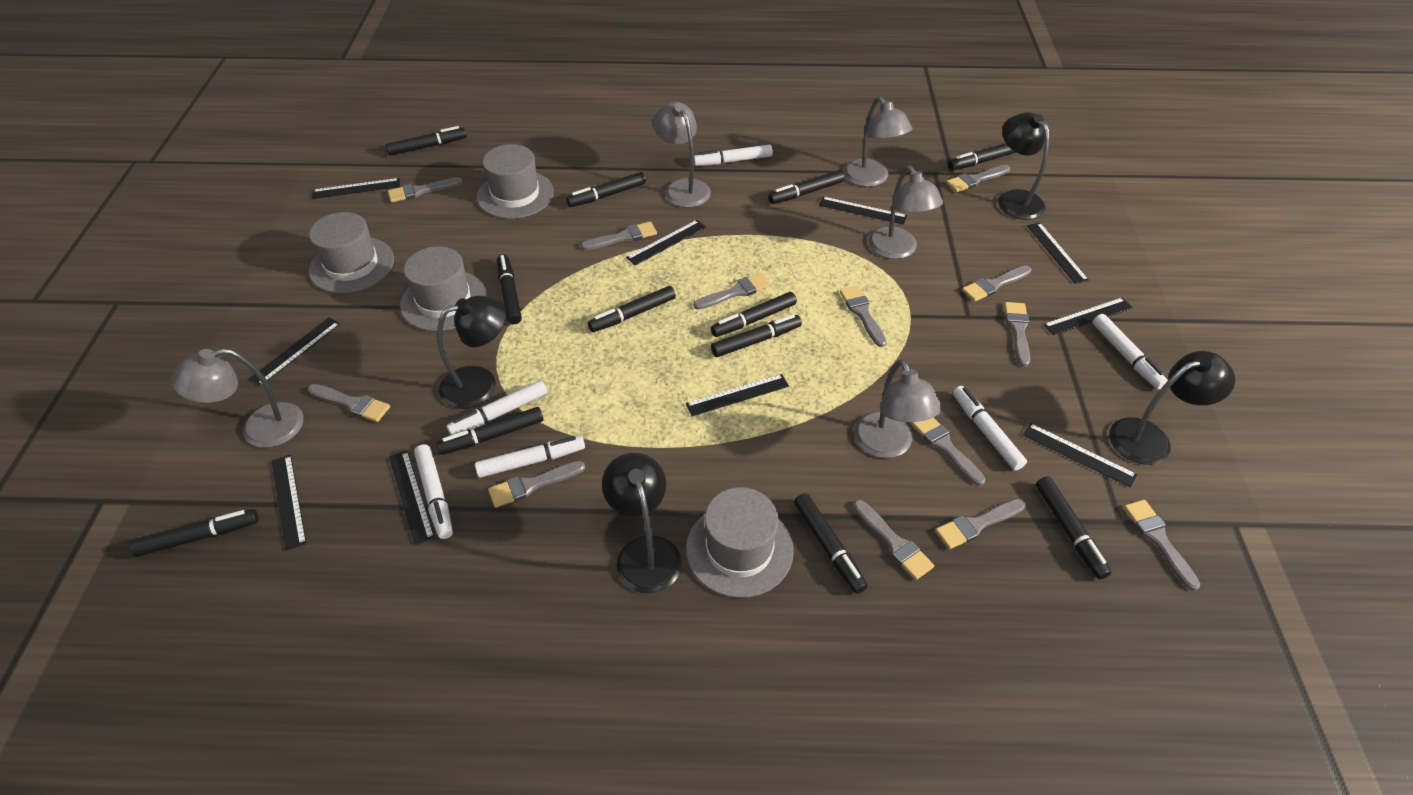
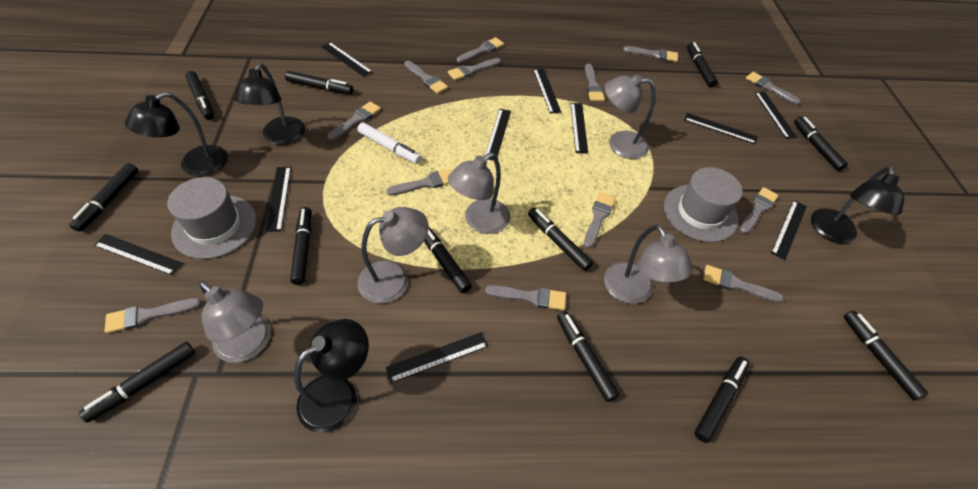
grey hat: 4 -> 2
white marker: 6 -> 1

